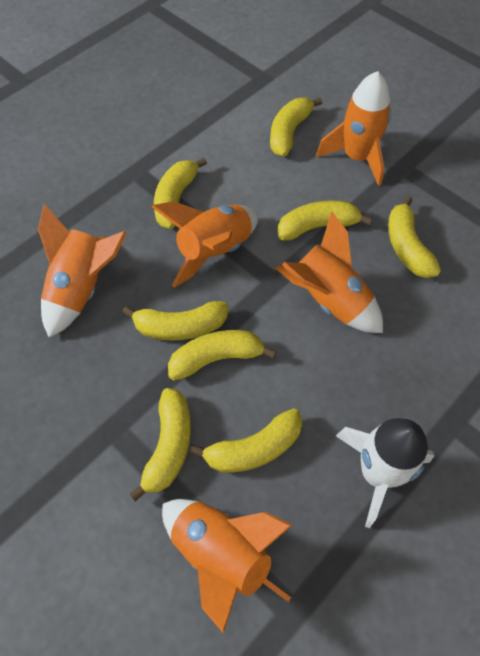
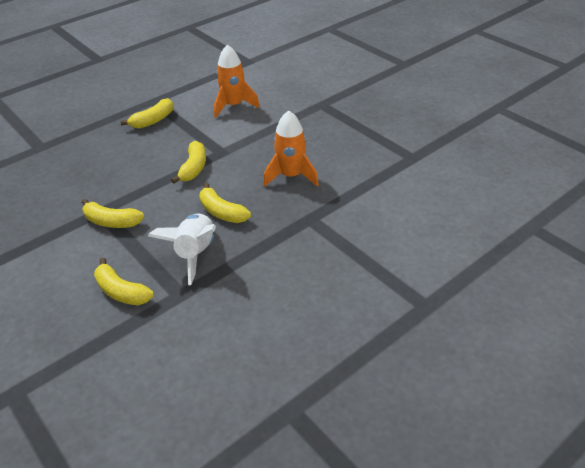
orange rocket: 5 -> 2
yellow banana: 8 -> 5

